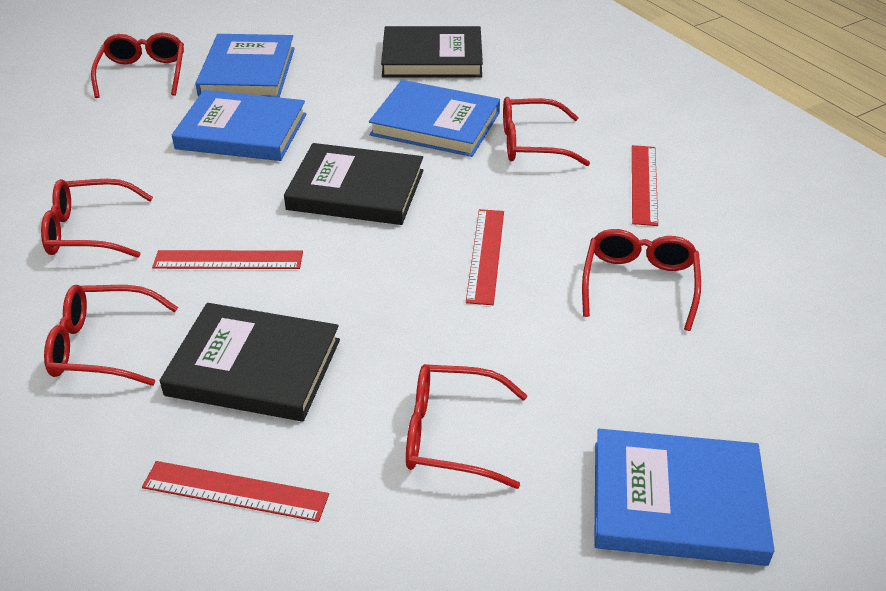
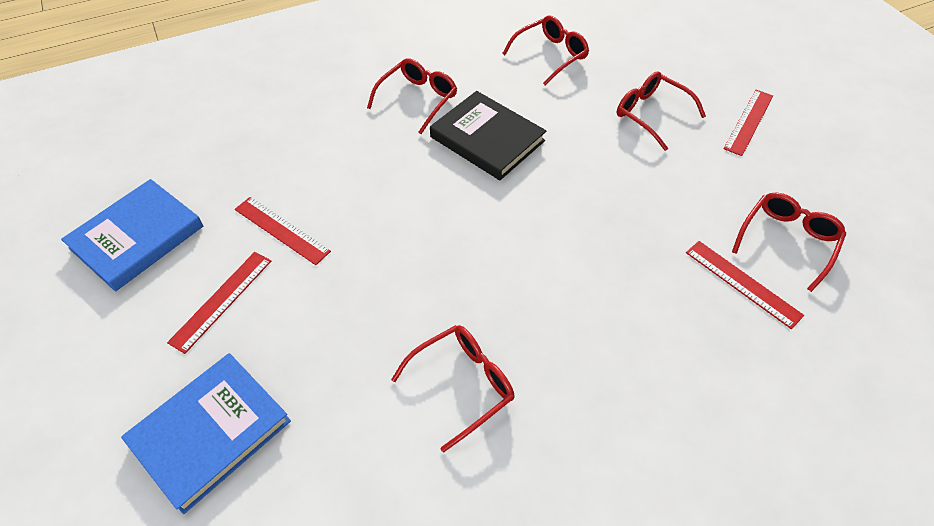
black book: 3 -> 1
blue book: 4 -> 2
red glasses: 6 -> 5

